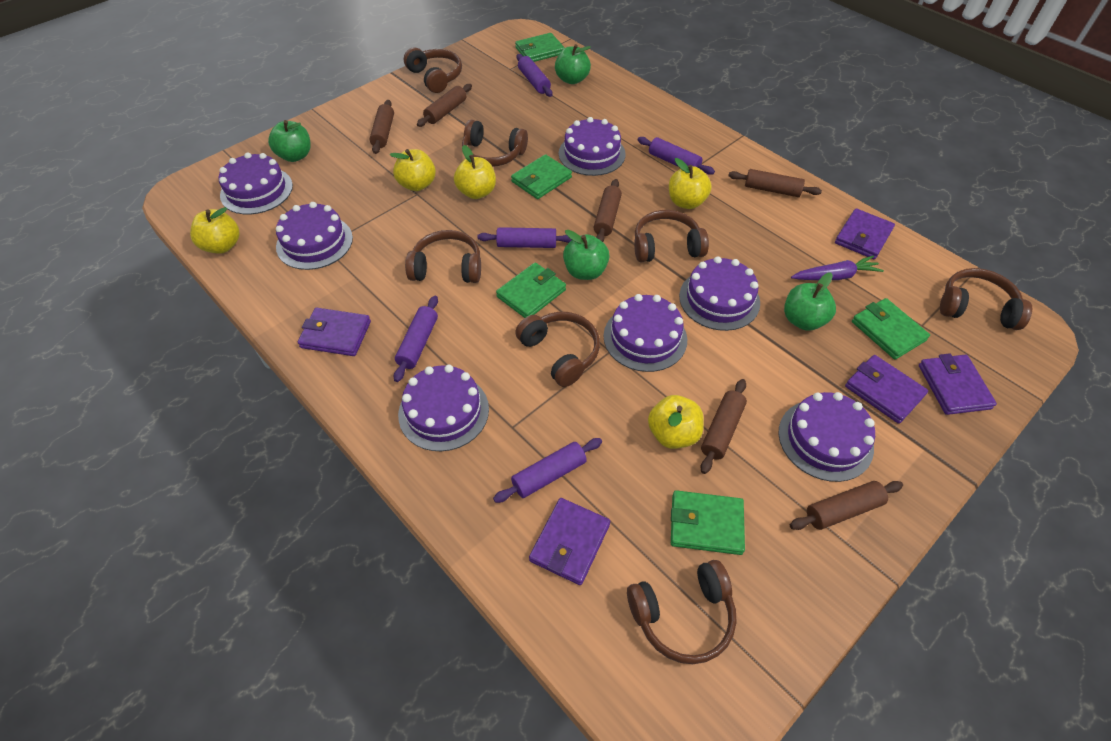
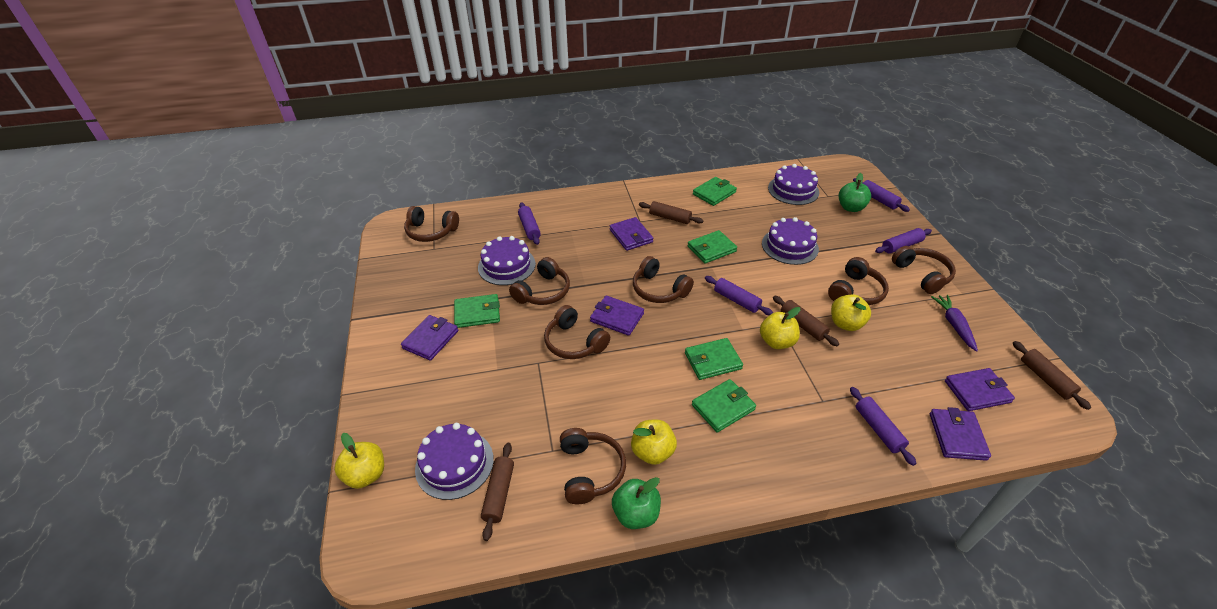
brown rolling pin: 6 -> 4
green apple: 4 -> 2
purple cake: 7 -> 4
yellow apple: 5 -> 4

